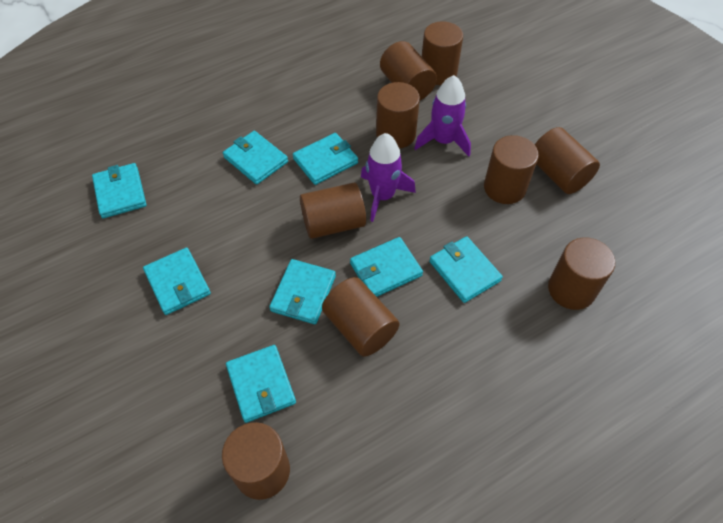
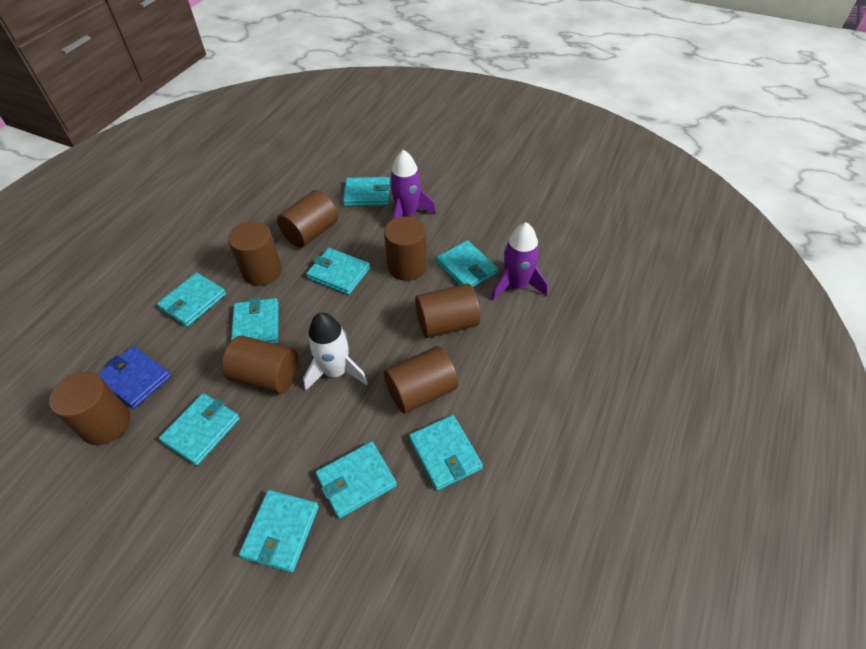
blue wallet: 0 -> 1
brown cylinder: 9 -> 7
turquoise wallet: 8 -> 9
white rocket: 0 -> 1

